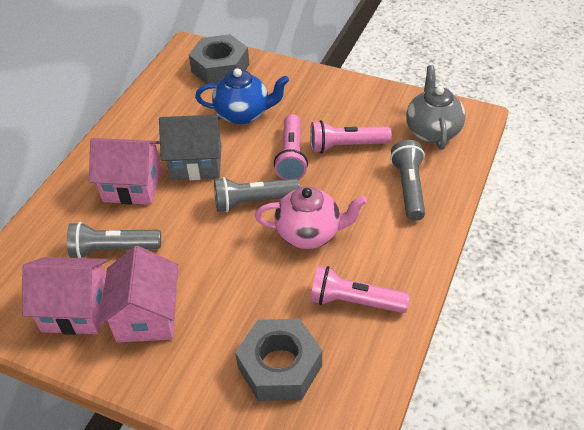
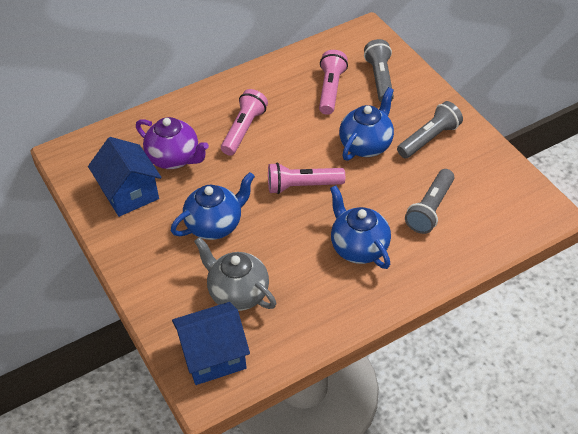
blue house: 0 -> 2
blue teapot: 1 -> 3
grey house: 1 -> 0
grey nut: 2 -> 0
pink house: 3 -> 0
pink teapot: 1 -> 0
purple teapot: 0 -> 1

